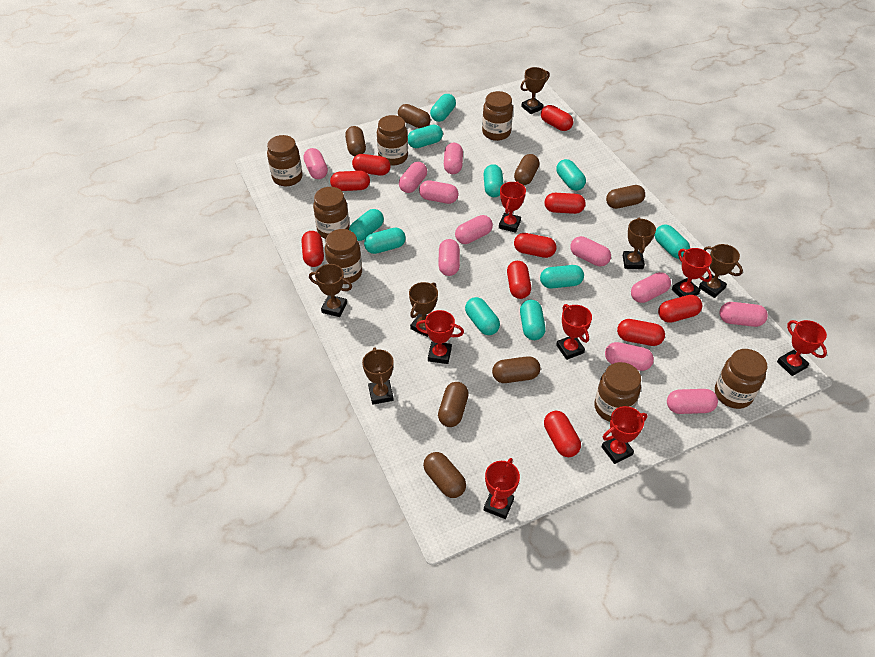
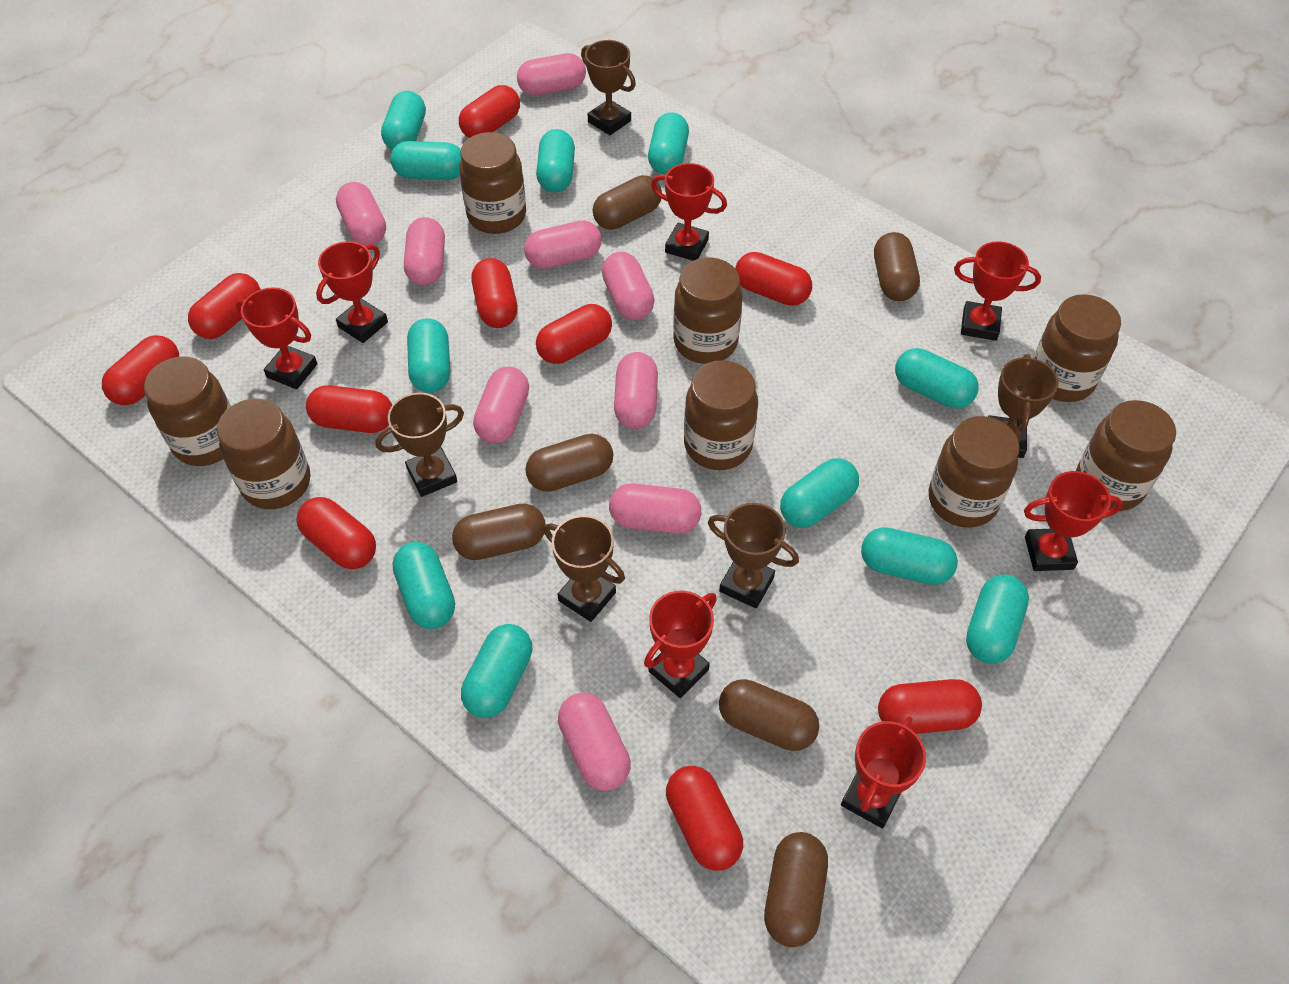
brown capsule: 7 -> 6
brown jar: 7 -> 8
brown trophy: 6 -> 5
pink capsule: 11 -> 9
turquoise capsule: 10 -> 11

